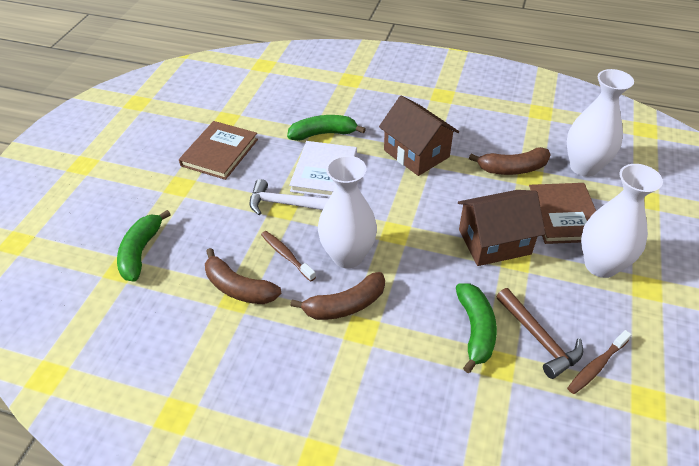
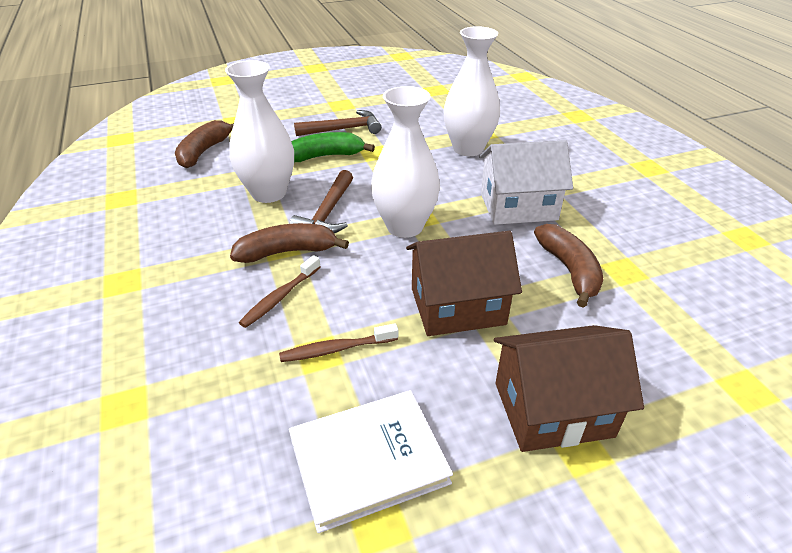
brown book: 2 -> 0
brown hammer: 1 -> 2
green banana: 3 -> 1
white hammer: 1 -> 0
white house: 0 -> 1

